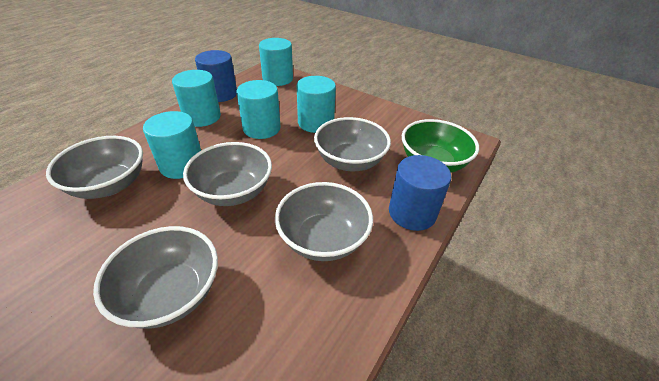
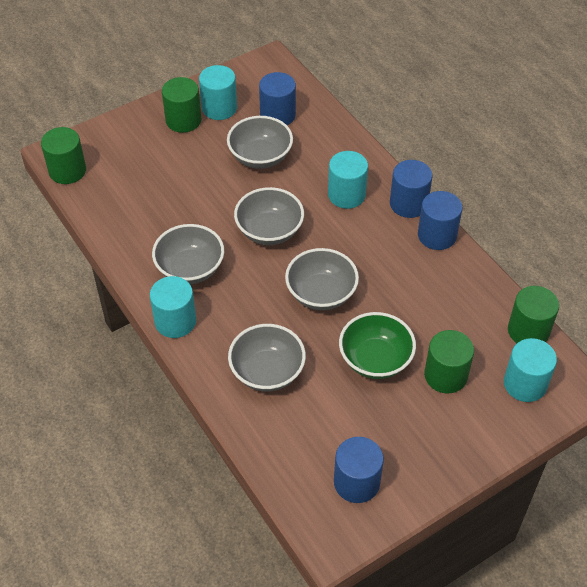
blue cylinder: 2 -> 4
green cylinder: 0 -> 4
turquoise cylinder: 5 -> 4

